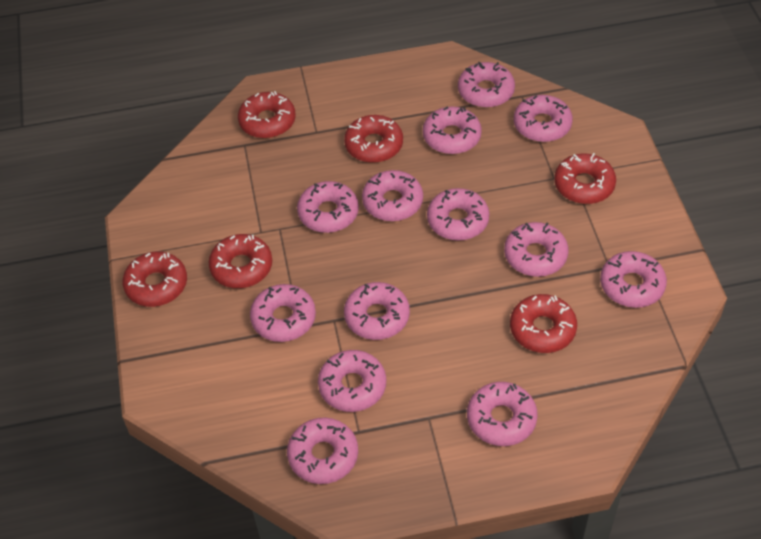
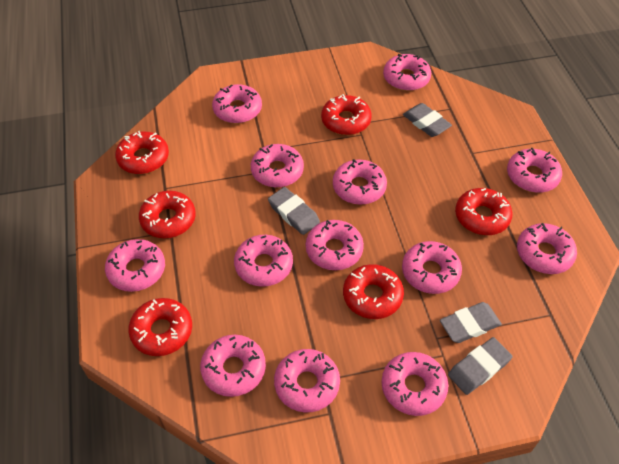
grey eraser: 0 -> 4

